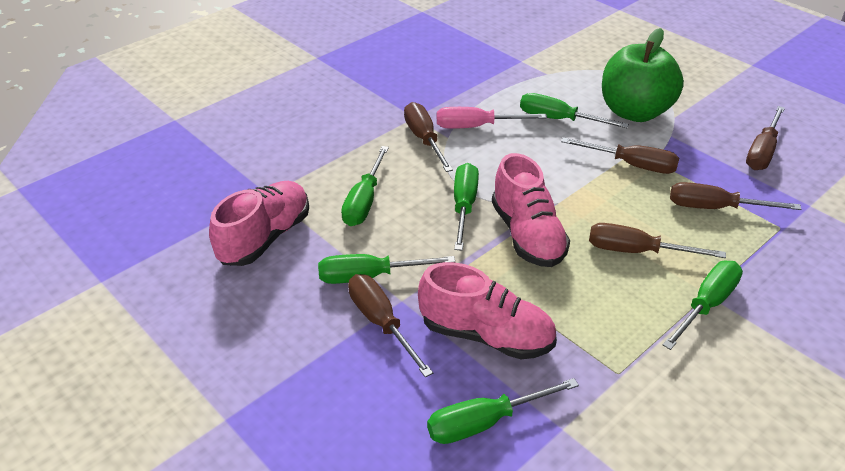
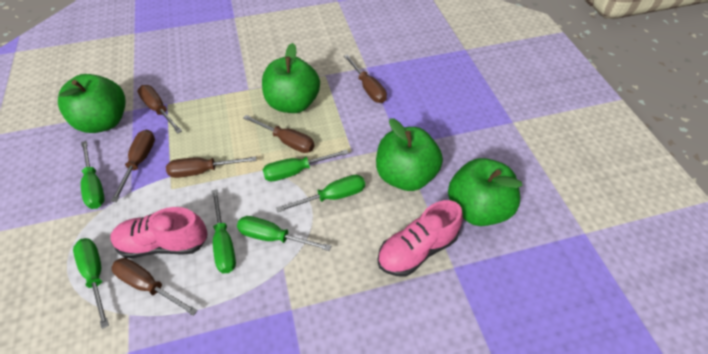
green apple: 1 -> 4
pink screwdriver: 1 -> 0
pink shoe: 3 -> 2

